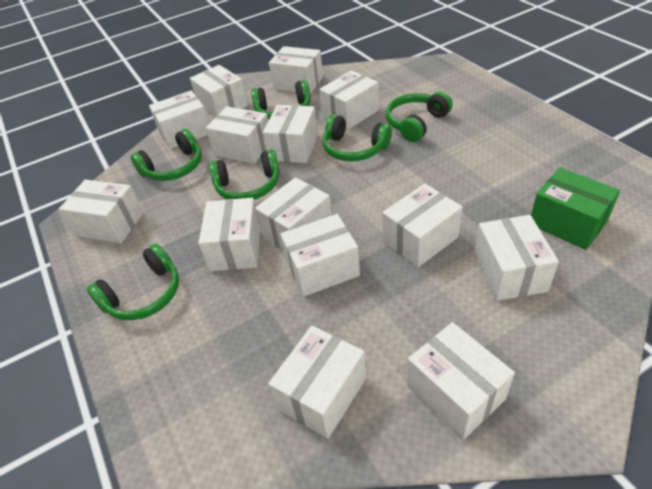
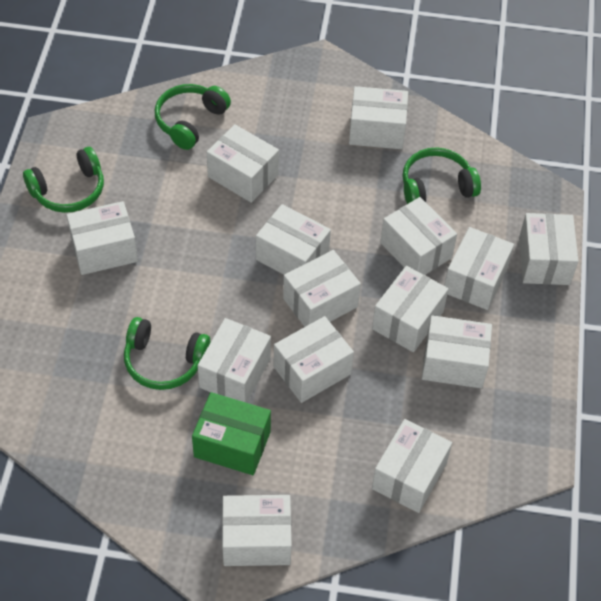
green headphones: 6 -> 4

